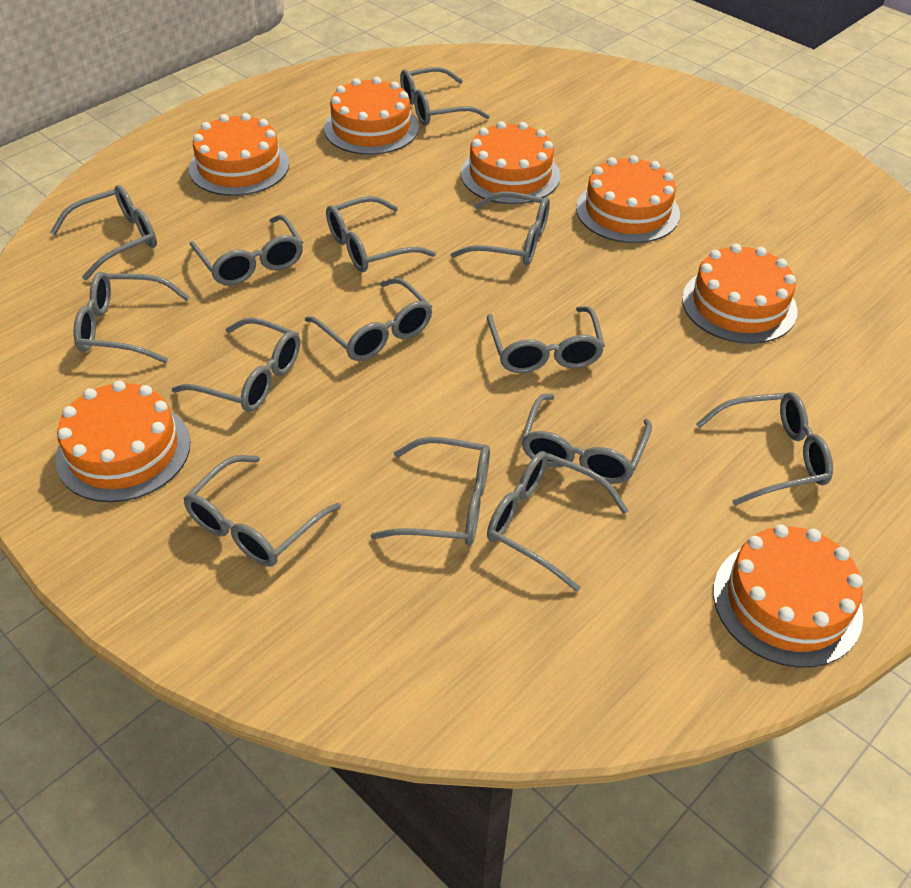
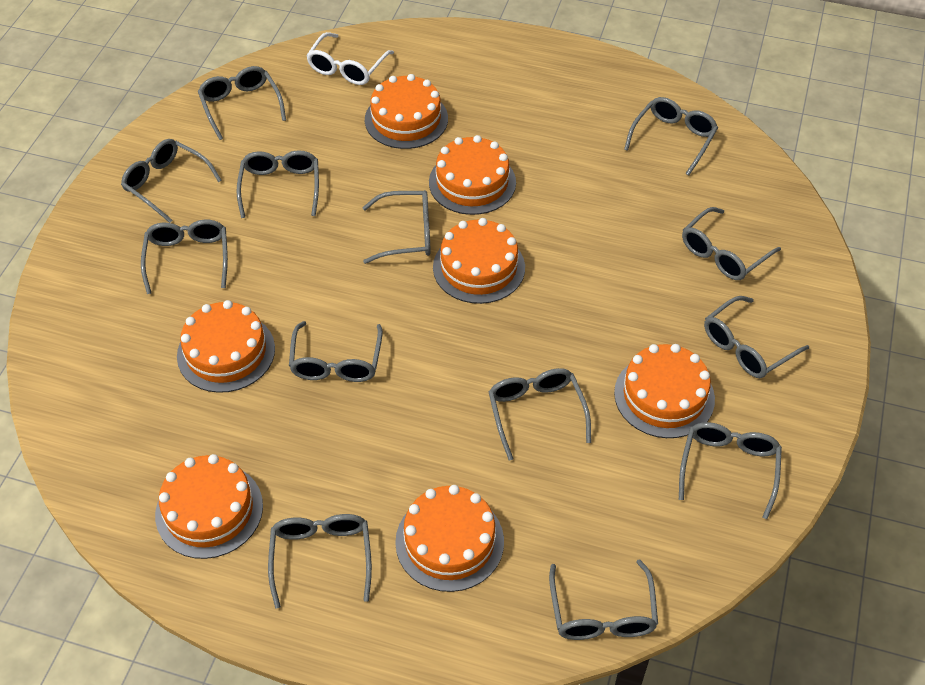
grey glasses: 14 -> 13
white glasses: 0 -> 1

